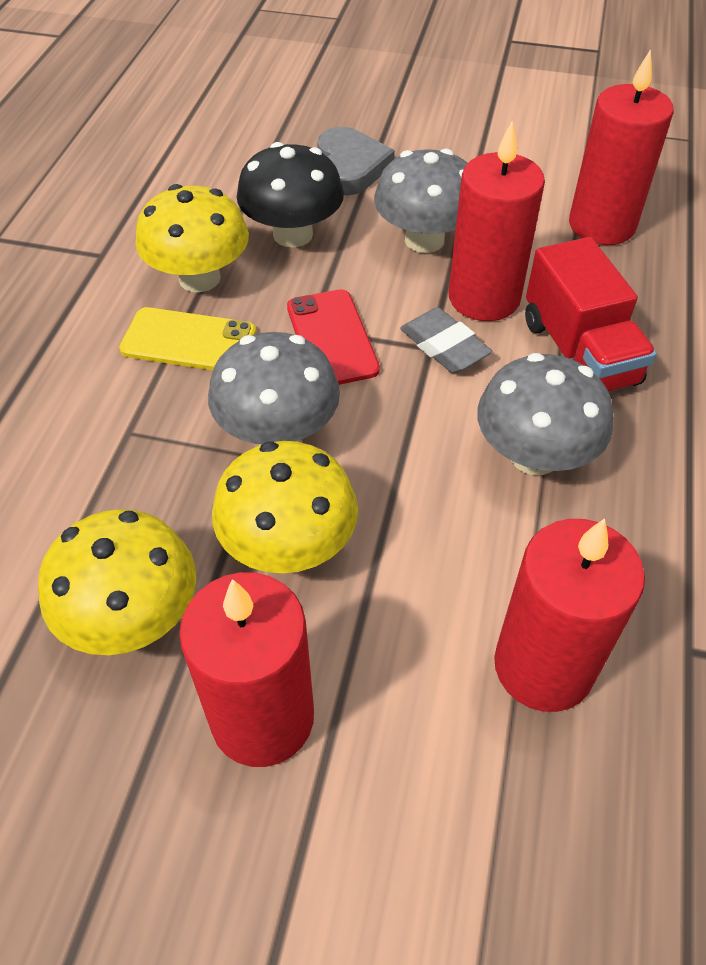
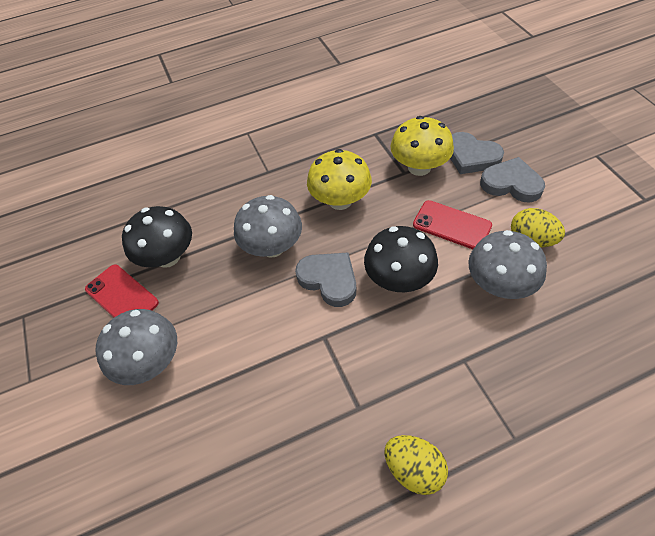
black mushroom: 1 -> 2
grey eraser: 1 -> 0
grey heart: 1 -> 3
red candle: 4 -> 0
red phone: 1 -> 2
red truck: 1 -> 0
yellow egg: 0 -> 2
yellow mushroom: 3 -> 2
yellow phone: 1 -> 0

